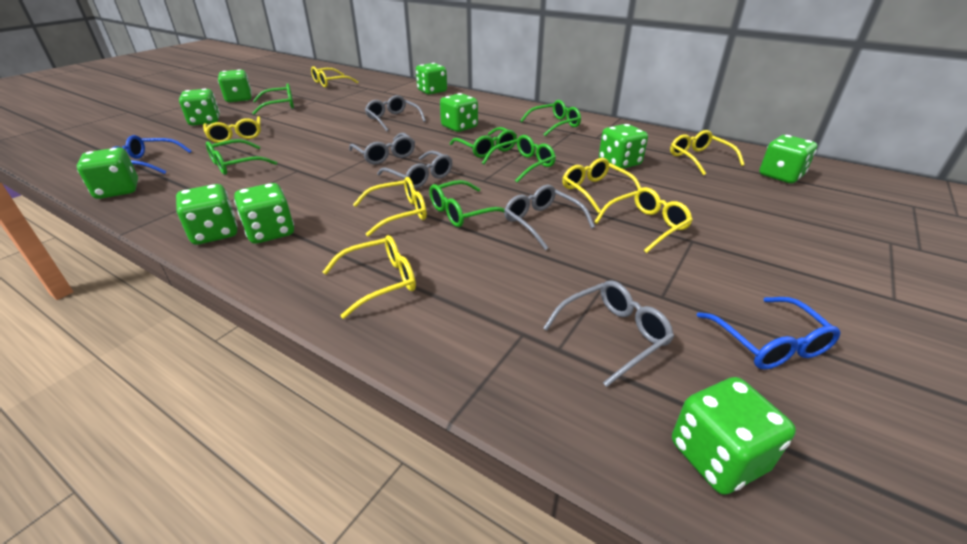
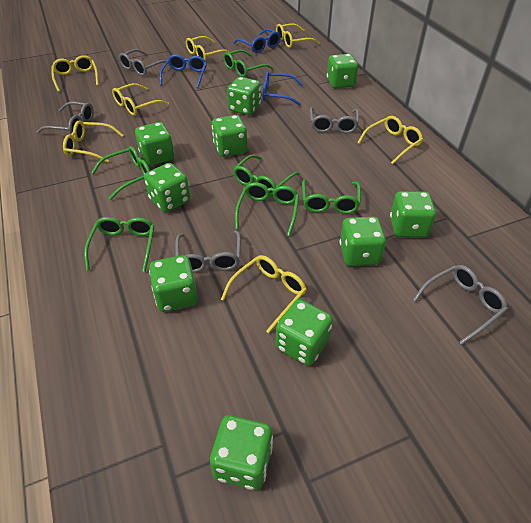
blue glasses: 2 -> 3

